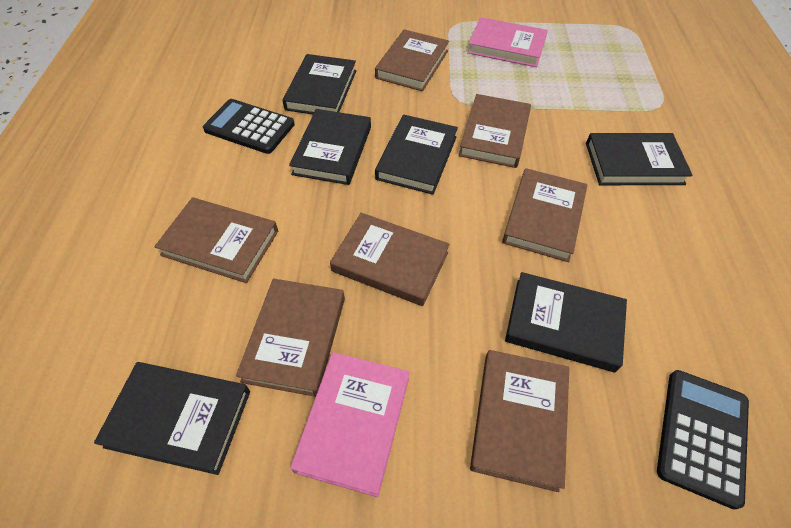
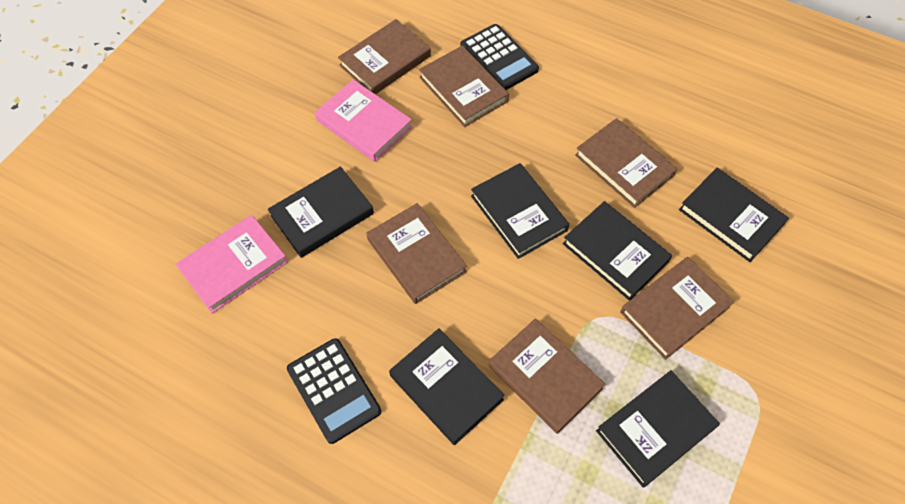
brown book: 7 -> 6

